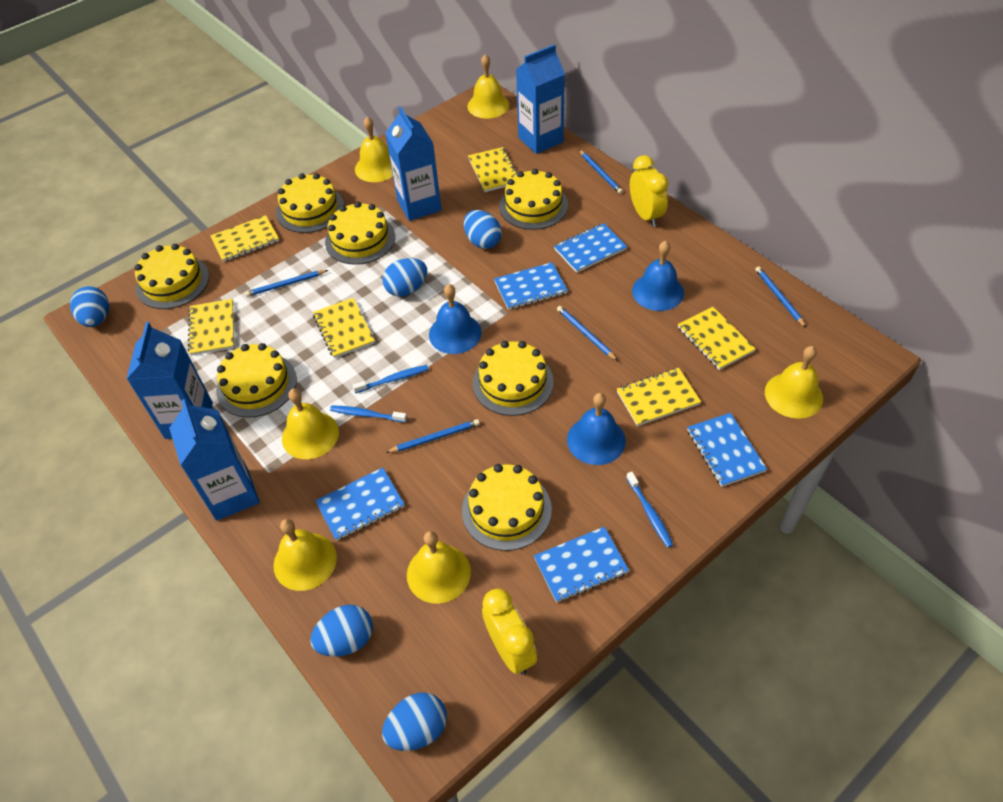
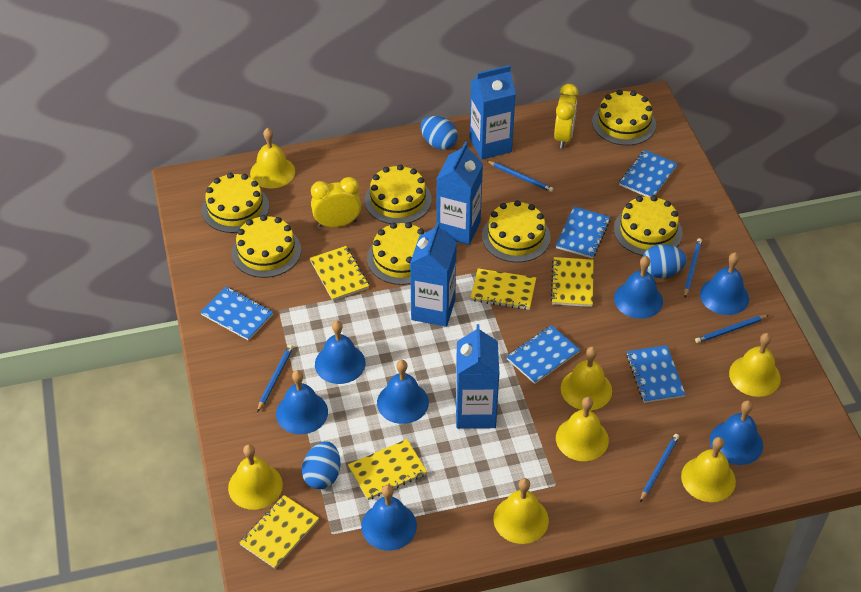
blue bell: 3 -> 7
blue egg: 5 -> 3
blue toothbrush: 3 -> 0
yellow bell: 6 -> 7
yellow notebook: 6 -> 5

